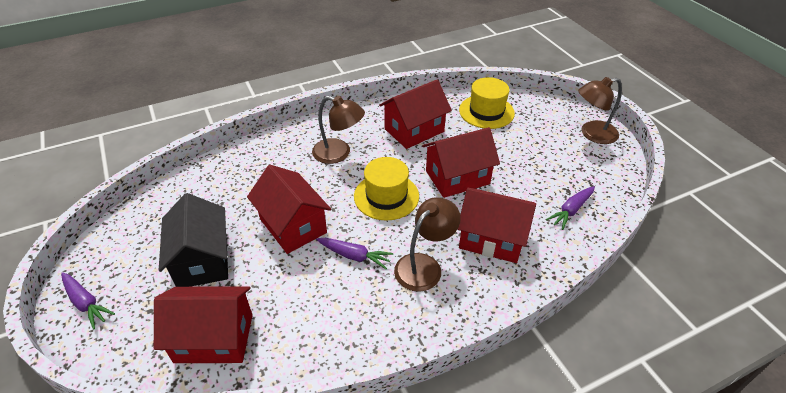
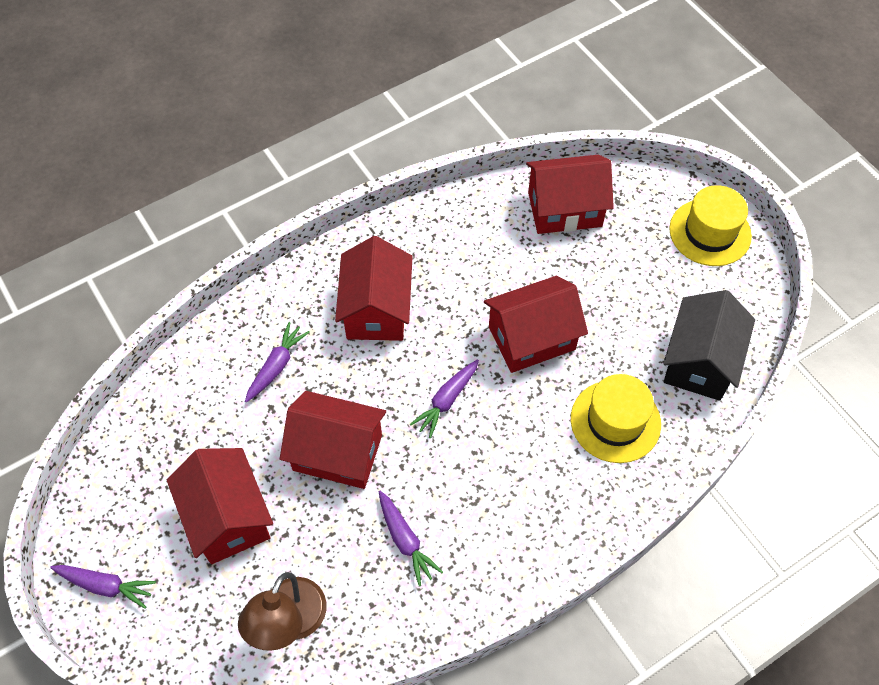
brown lamp: 3 -> 1
purple carrot: 3 -> 4

